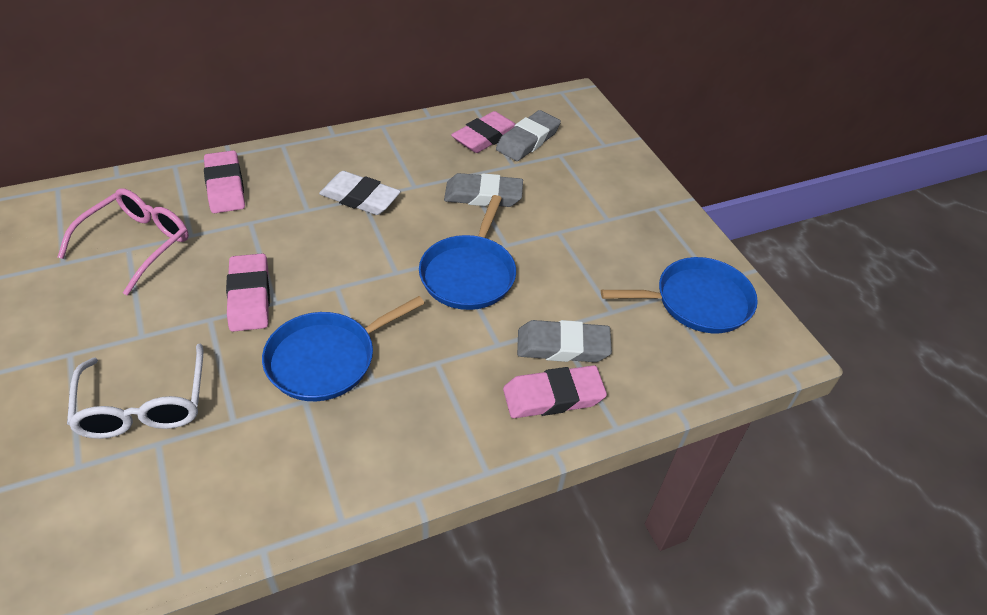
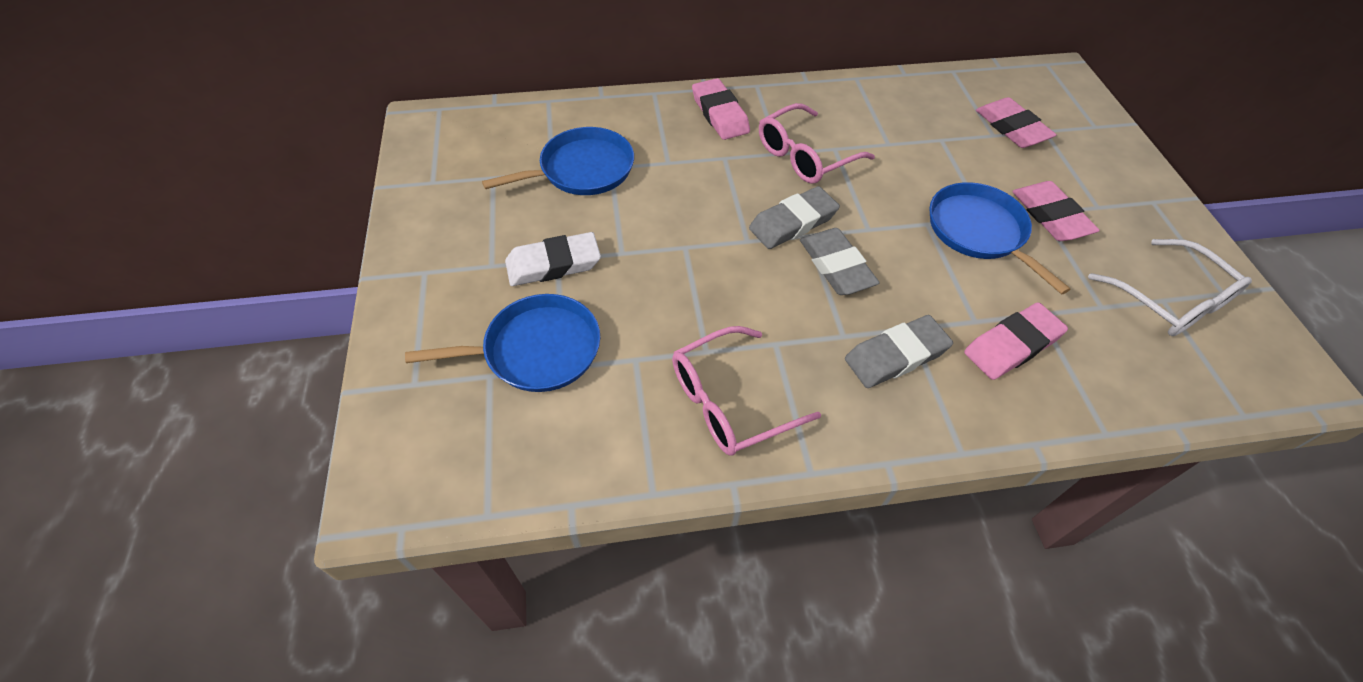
pink glasses: 1 -> 2

